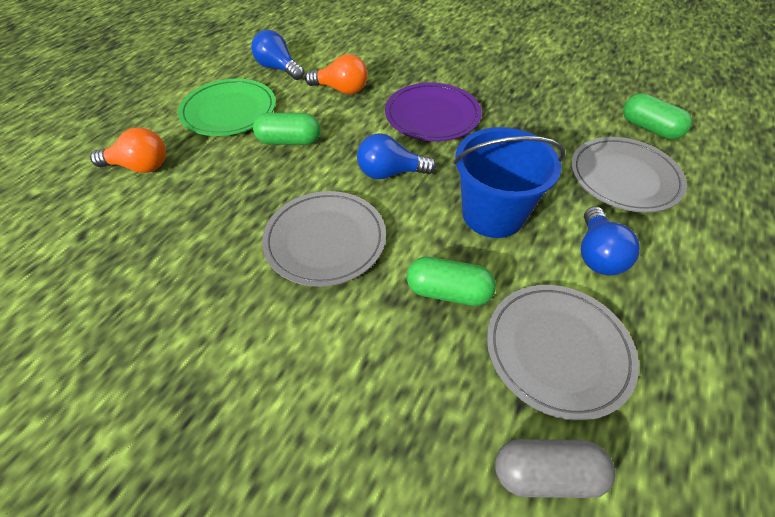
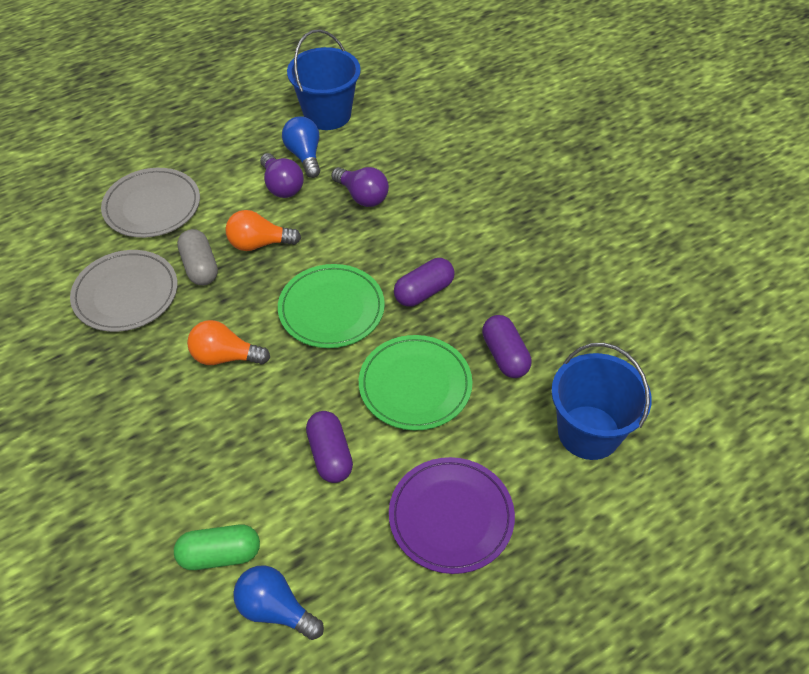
blue bucket: 1 -> 2
blue light bulb: 3 -> 2
green capsule: 3 -> 1
green plate: 1 -> 2
grey plate: 3 -> 2
purple capsule: 0 -> 3
purple light bulb: 0 -> 2

